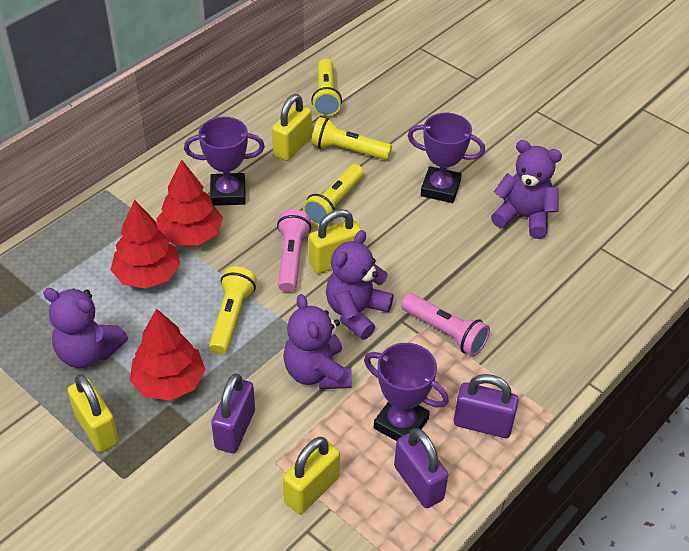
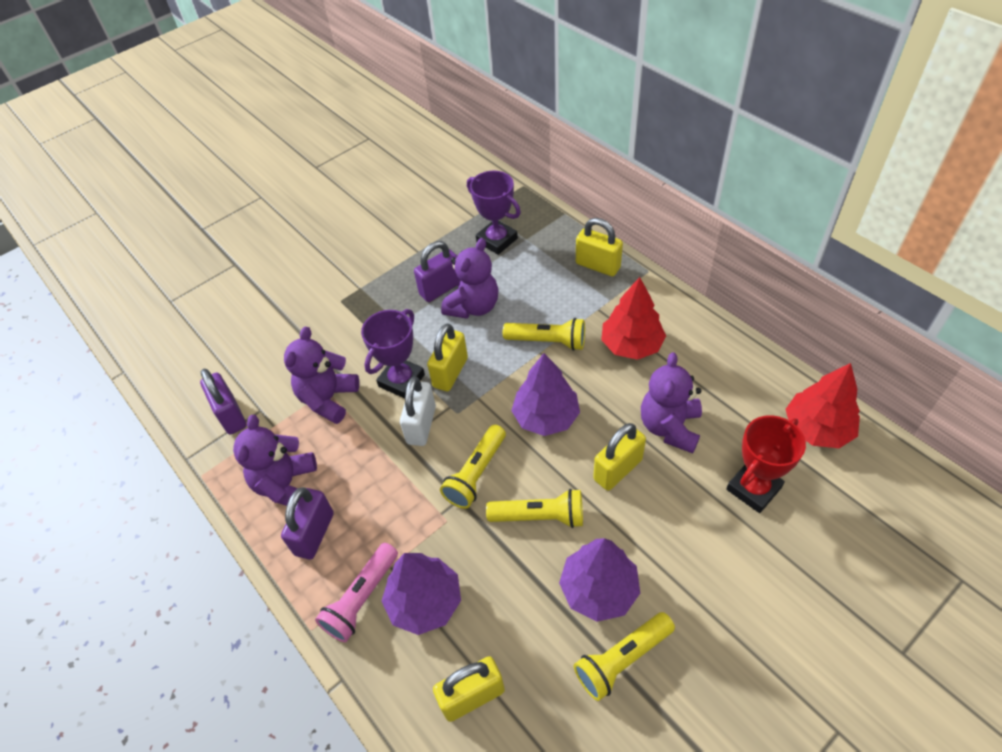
pink flashlight: 2 -> 1
purple tree: 0 -> 3
purple trophy: 3 -> 2
red tree: 3 -> 2
red trophy: 0 -> 1
white padlock: 0 -> 1

